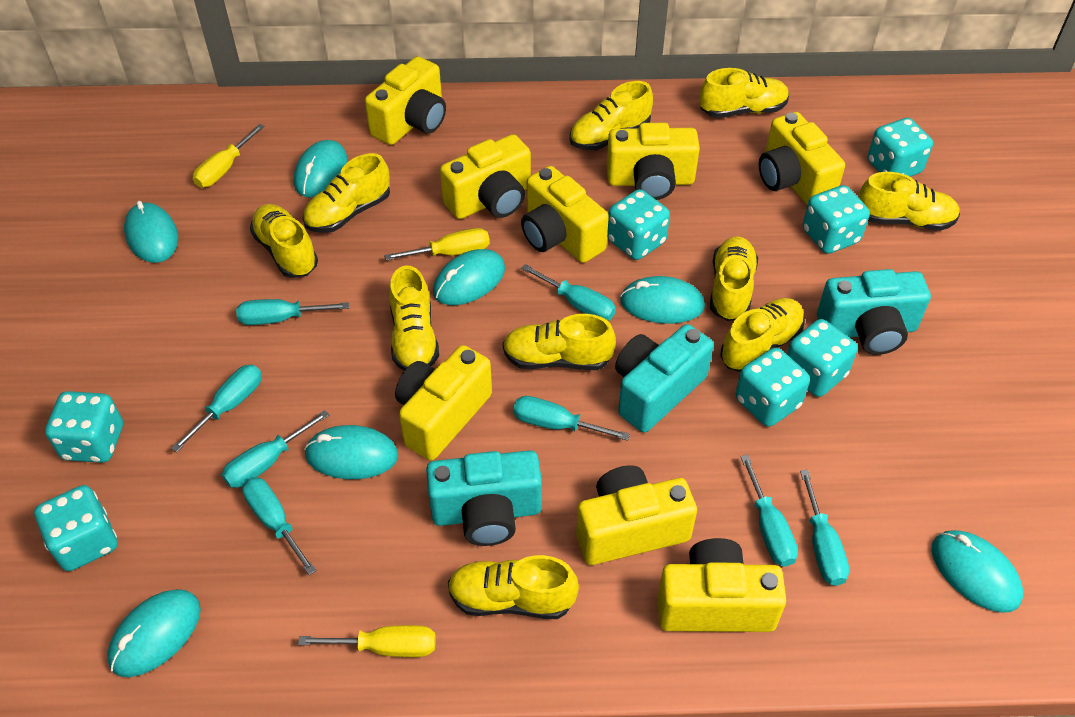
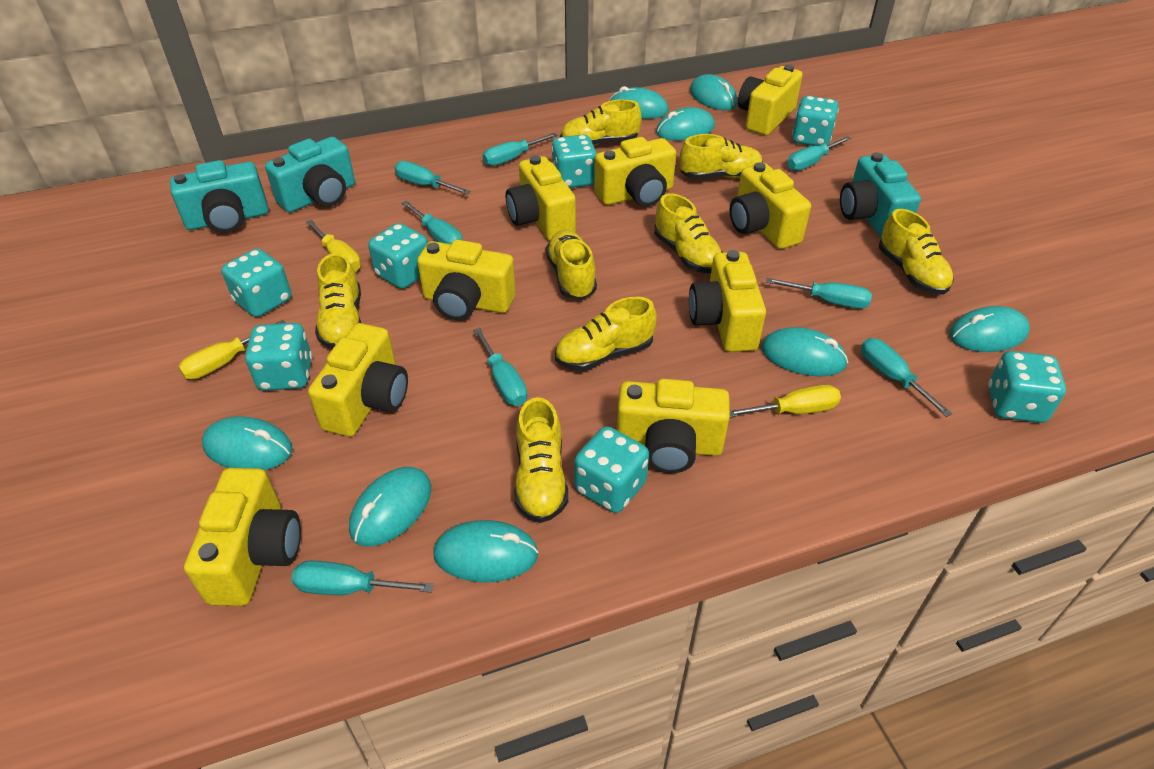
turquoise mouse: 7 -> 8
yellow camera: 8 -> 9
yellow shoe: 10 -> 8

